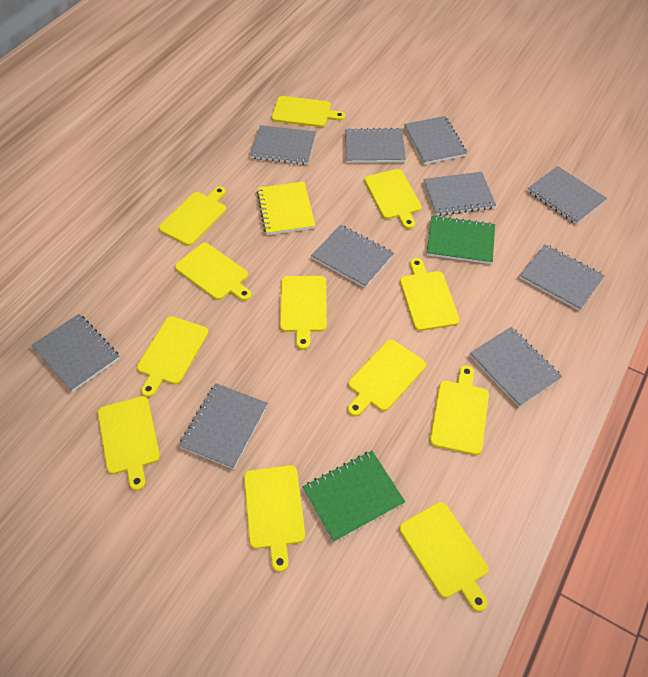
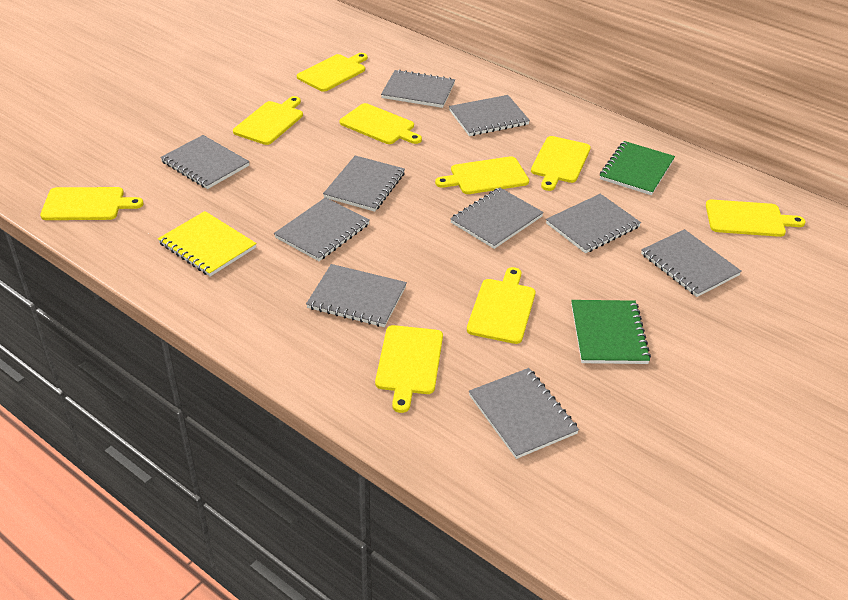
yellow cutting board: 12 -> 9

